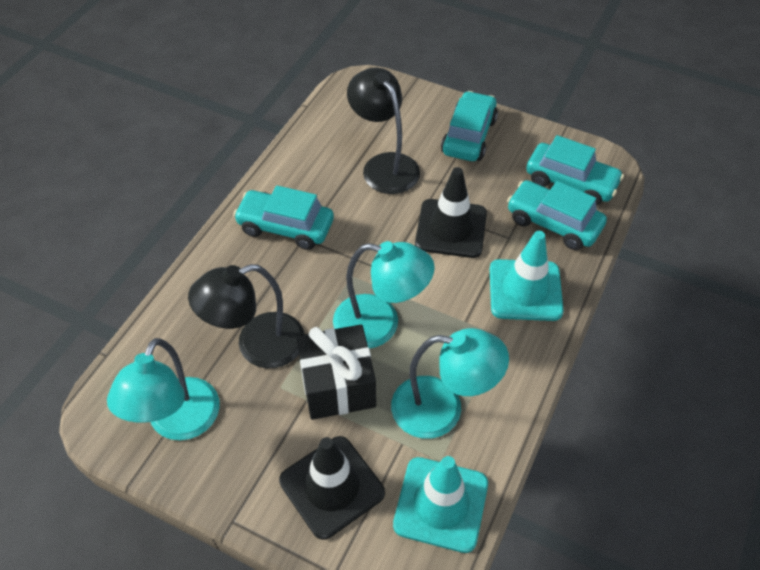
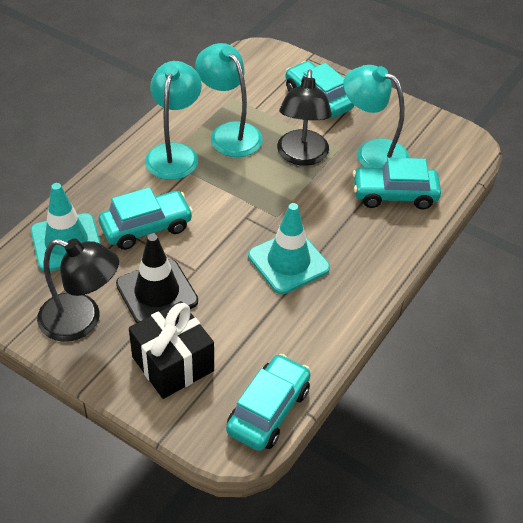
black traffic cone: 2 -> 1

